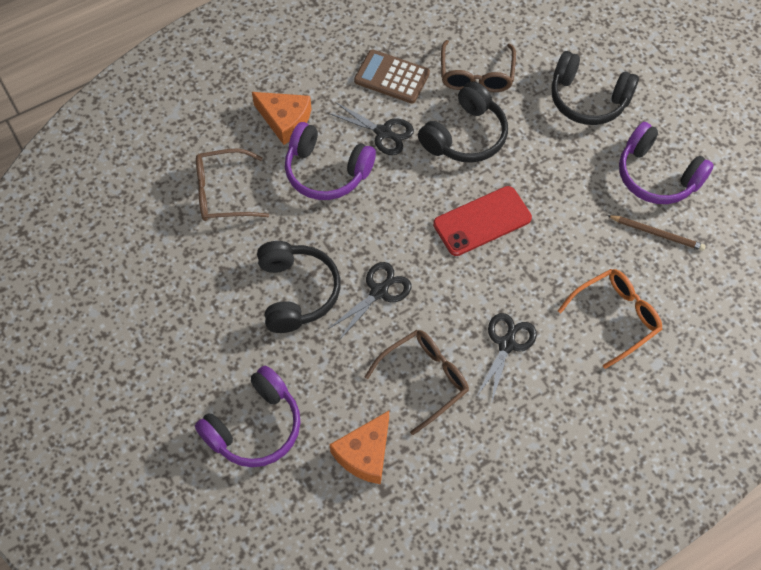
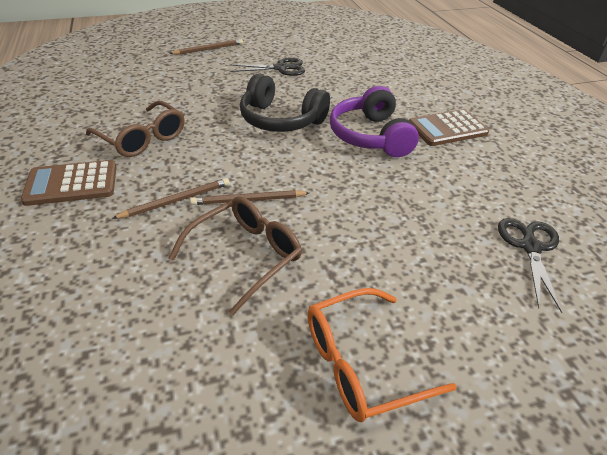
black headphones: 3 -> 1
black scissors: 3 -> 2
brown calculator: 1 -> 2
brown glasses: 3 -> 2
brown pencil: 1 -> 3
orange cheese: 2 -> 0
purple headphones: 3 -> 1
red phone: 1 -> 0

